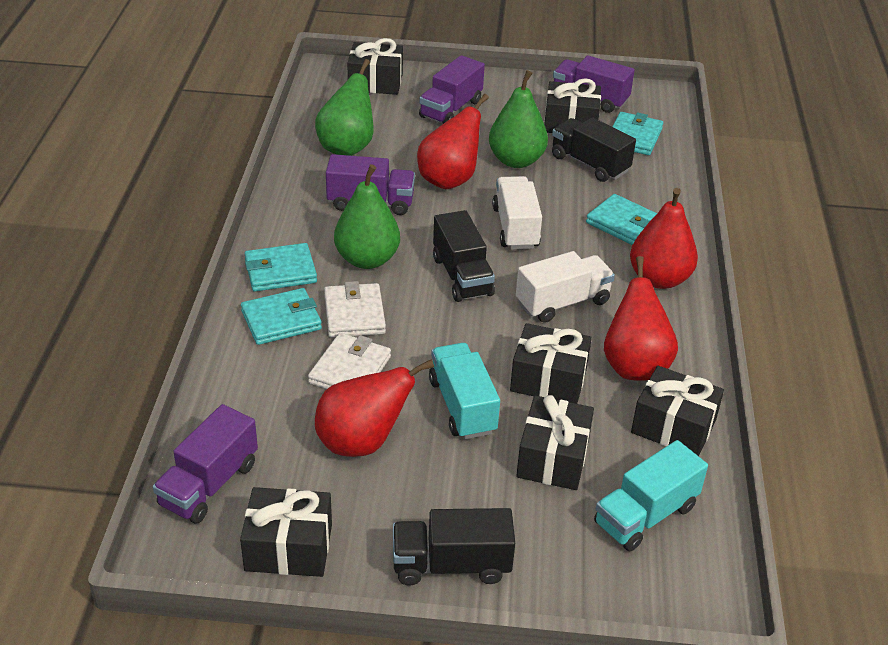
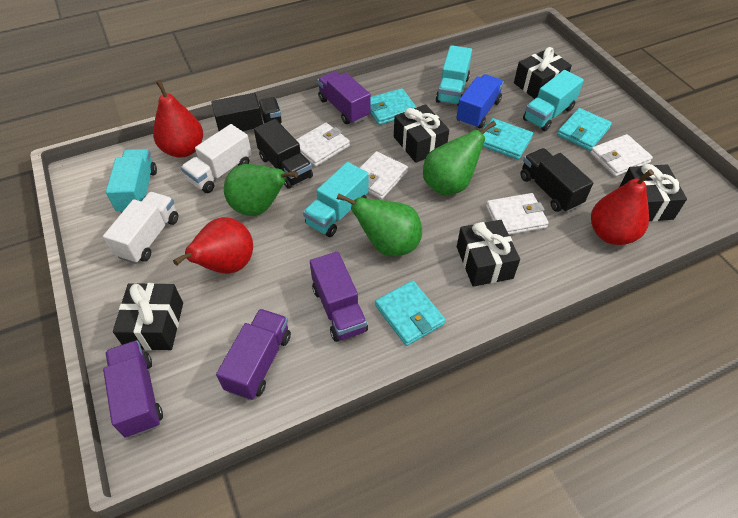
black gift: 6 -> 5
blue truck: 0 -> 1
red pear: 4 -> 3
turquoise truck: 2 -> 4
white wallet: 2 -> 4

